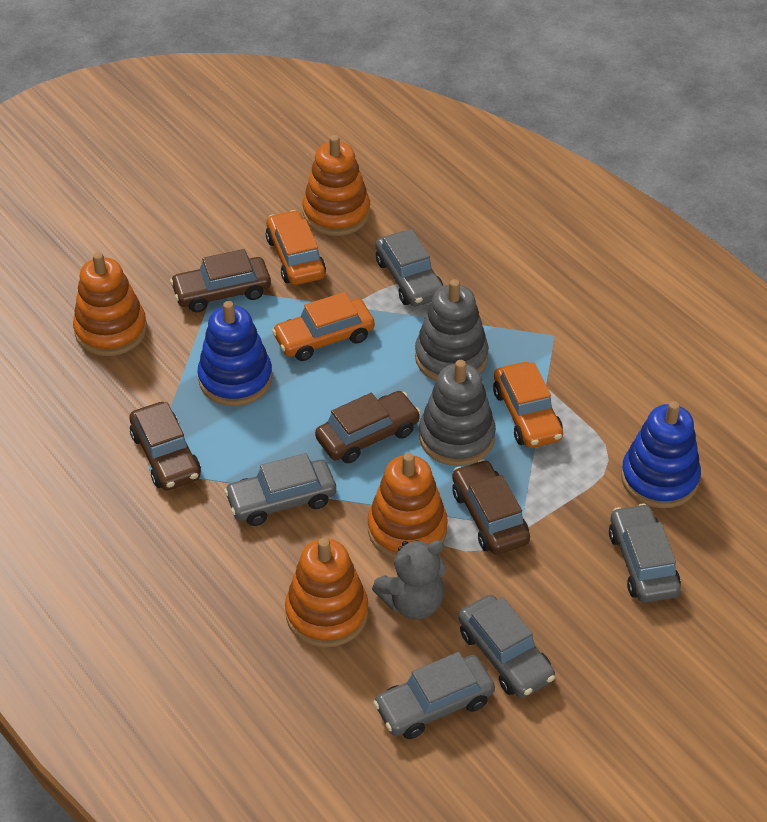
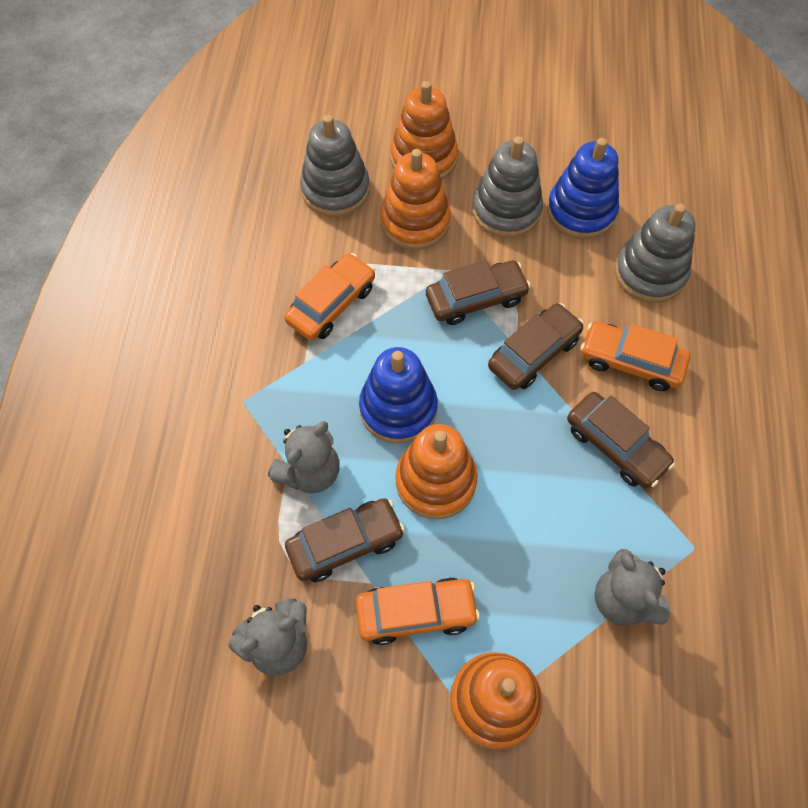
grey car: 5 -> 0
grey stacking toy: 2 -> 3
grey teddy bear: 1 -> 3

